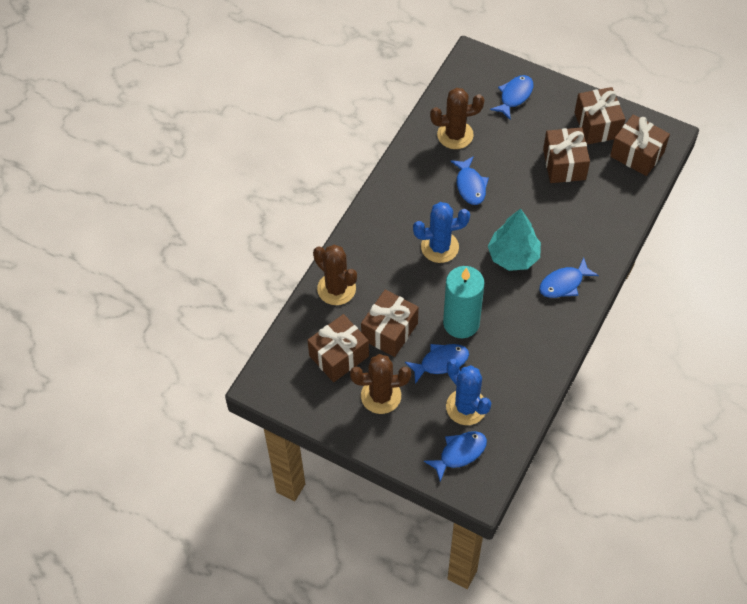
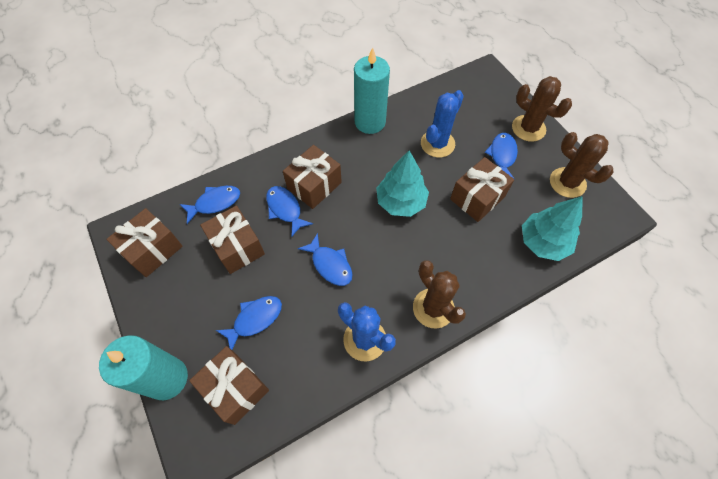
turquoise candle: 1 -> 2
turquoise tree: 1 -> 2

